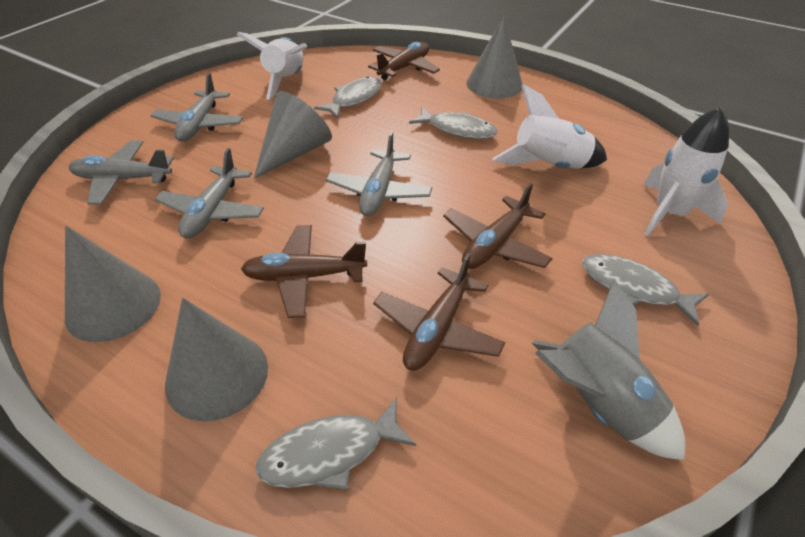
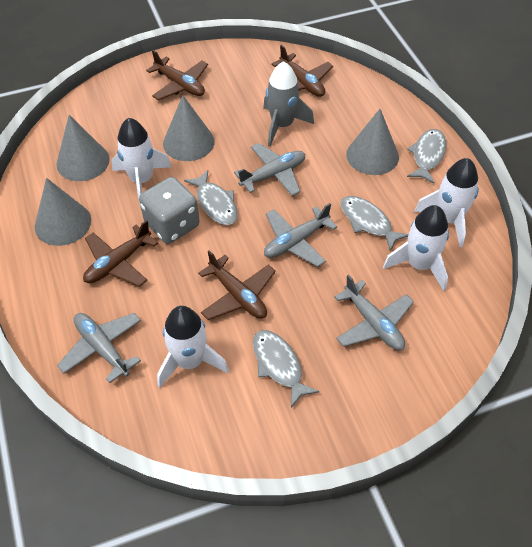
grey dice: 0 -> 1
white rocket: 3 -> 4

